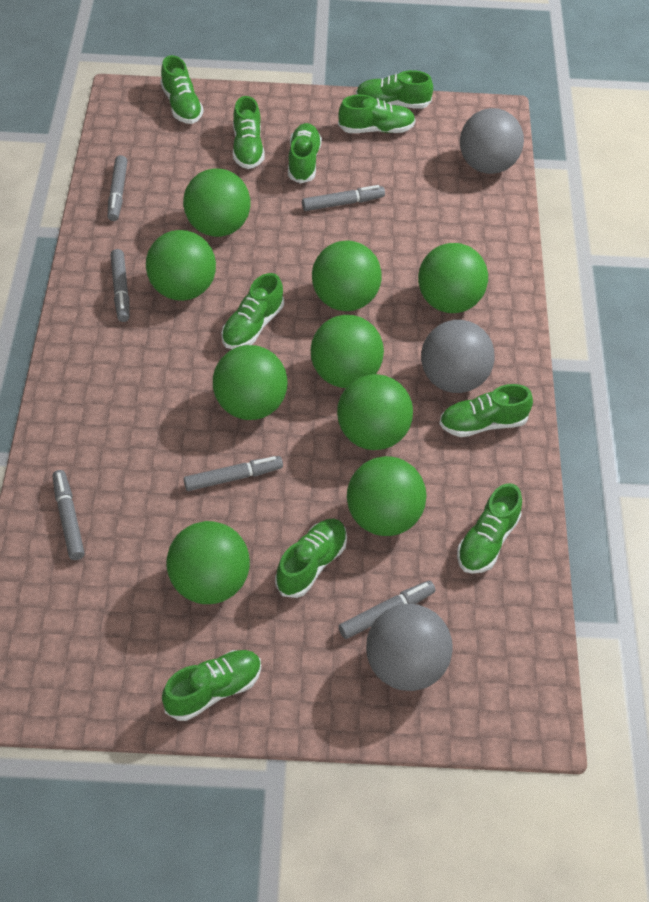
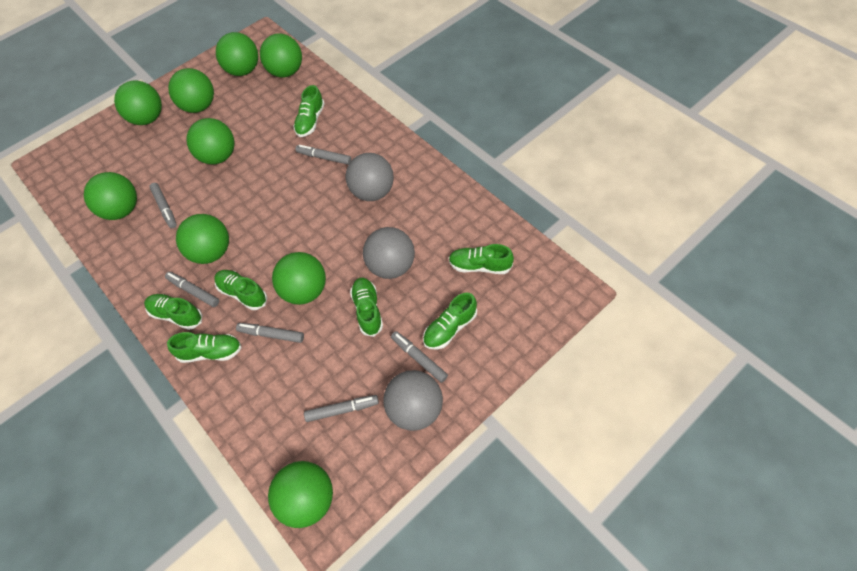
green shoe: 10 -> 7

